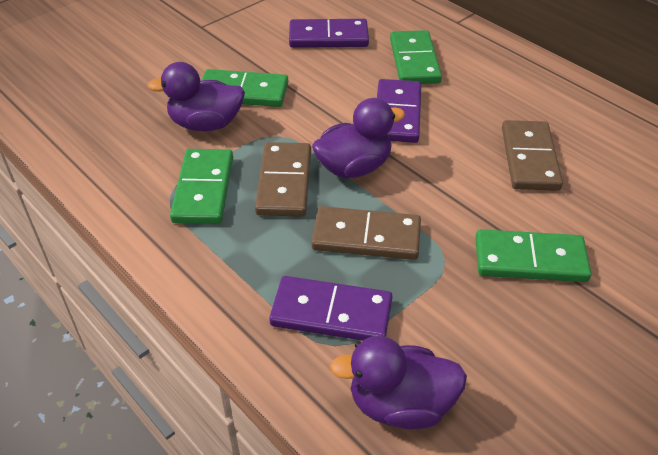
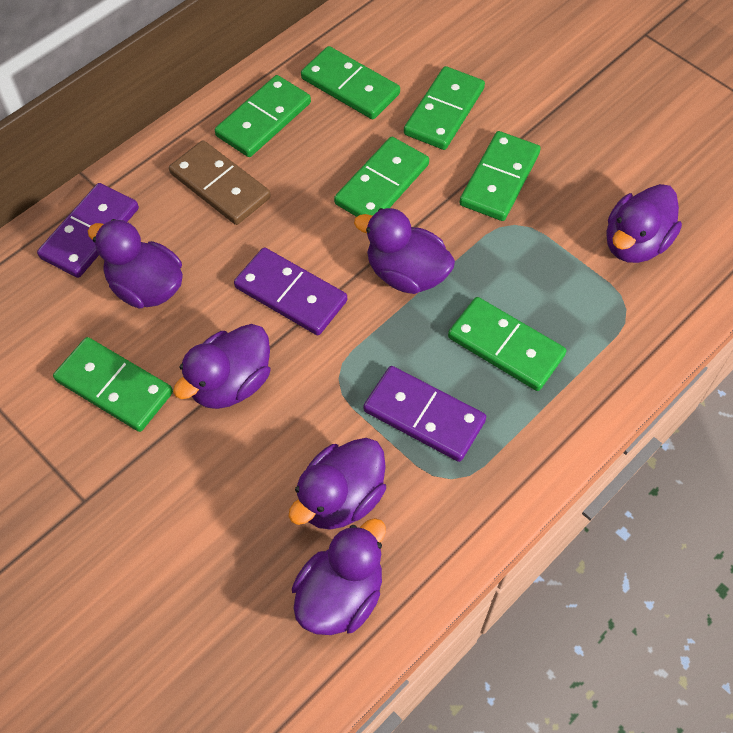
brown domino: 3 -> 1
green domino: 4 -> 7
purple duck: 3 -> 6

